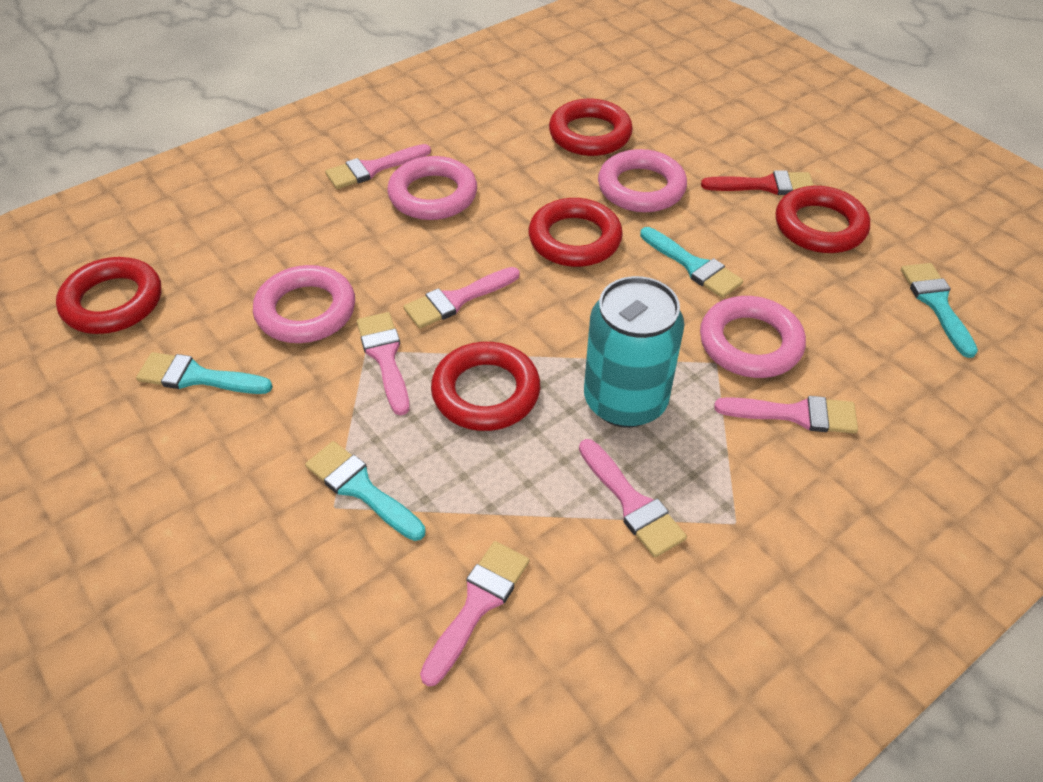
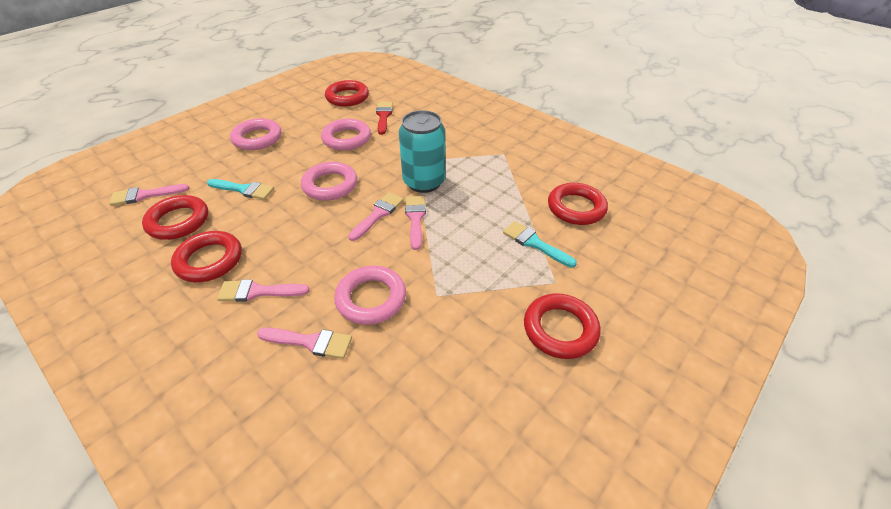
pink brush: 6 -> 5
turquoise brush: 4 -> 2

